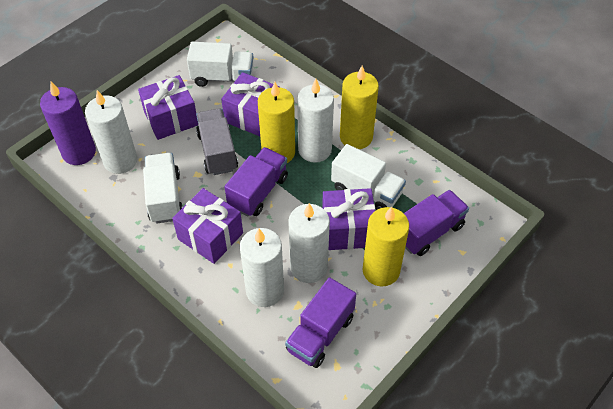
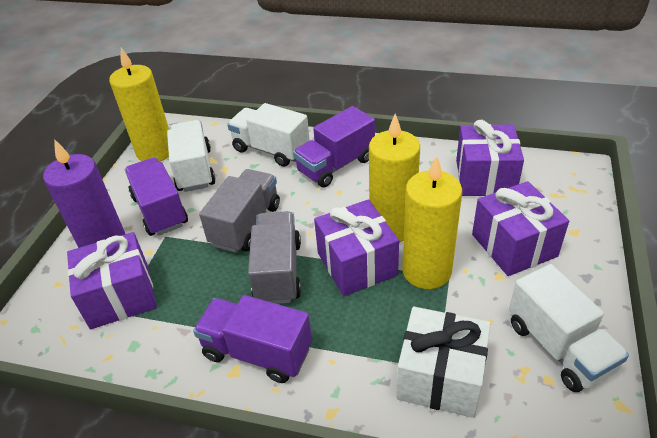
grey truck: 1 -> 2
white candle: 4 -> 0
white gift: 0 -> 1

